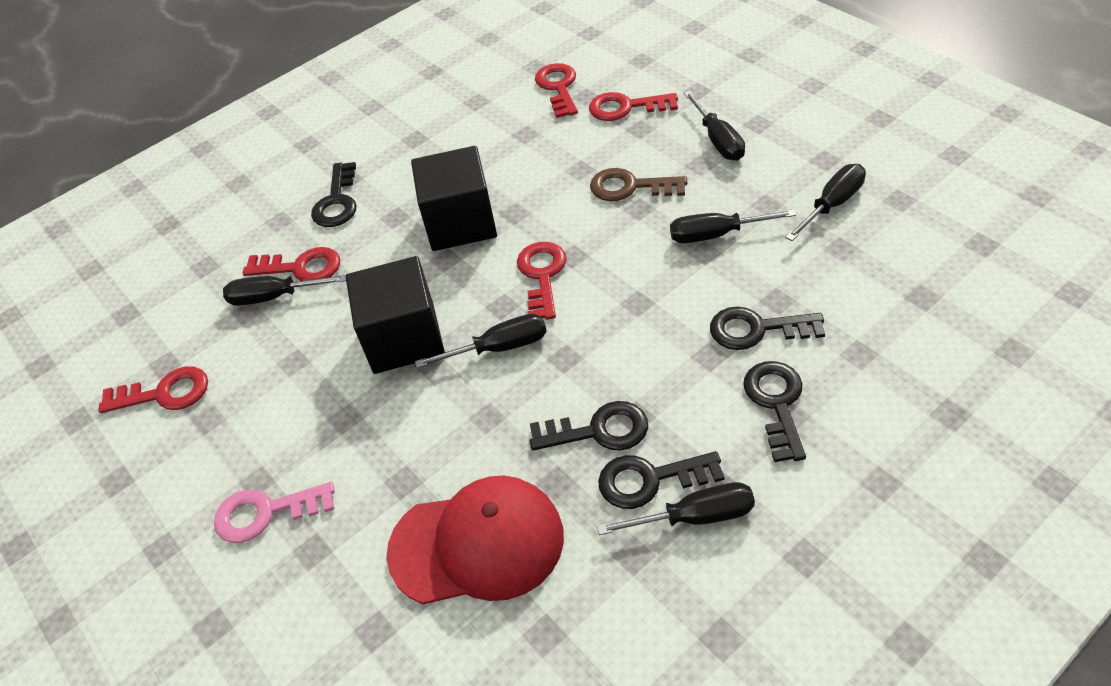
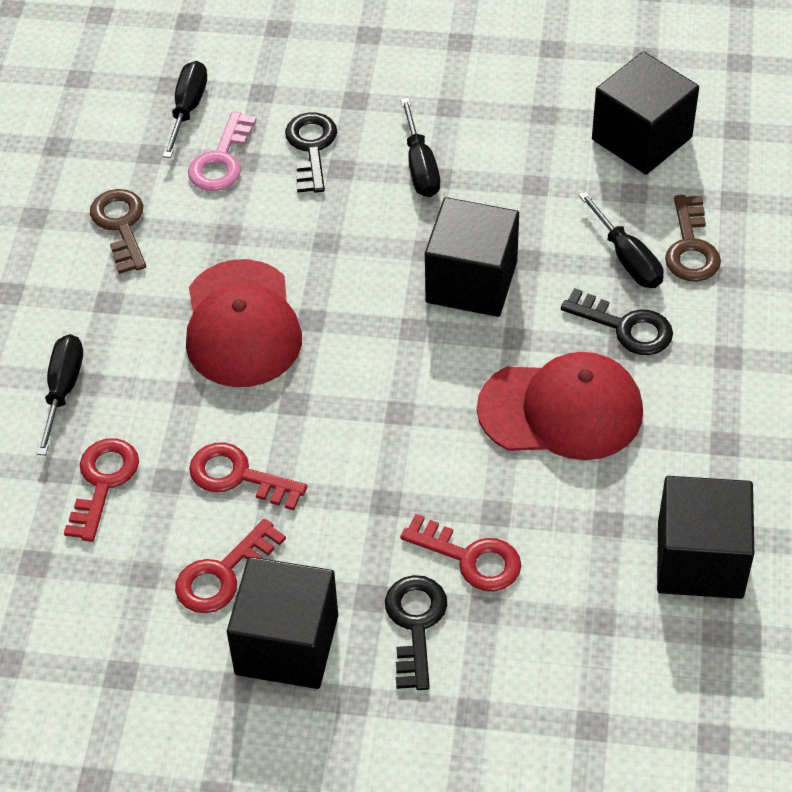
black cube: 2 -> 4
black key: 5 -> 3
black screwdriver: 6 -> 4
brown key: 1 -> 2
red cap: 1 -> 2
red key: 5 -> 4

